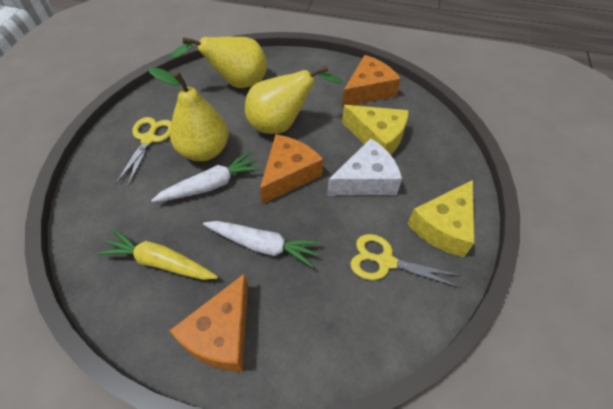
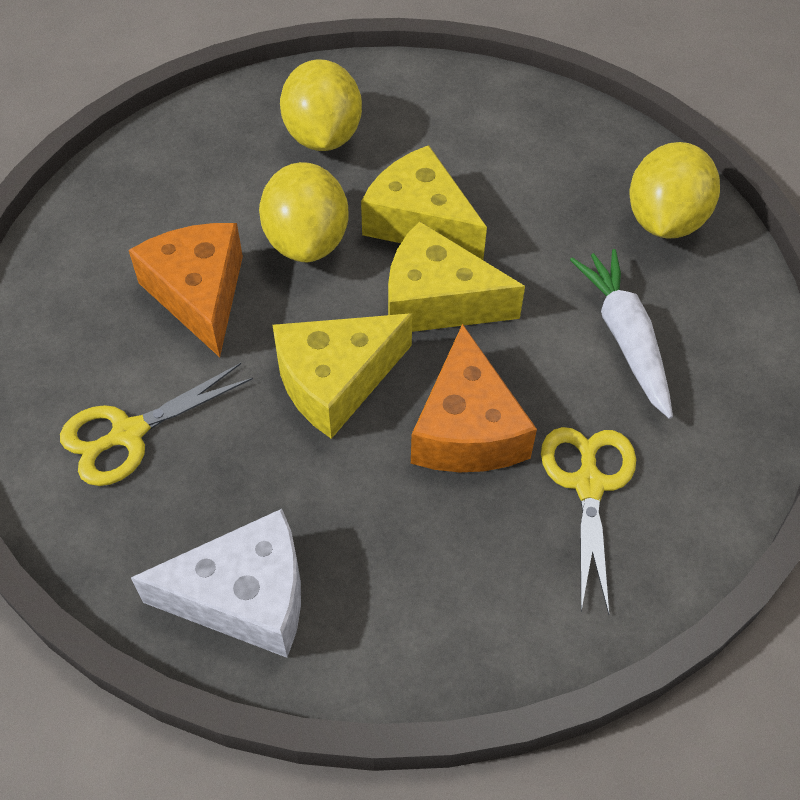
orange cheese: 3 -> 2
white carrot: 2 -> 1
yellow carrot: 1 -> 0
yellow cheese: 2 -> 3
yellow lemon: 0 -> 3
yellow pear: 3 -> 0

